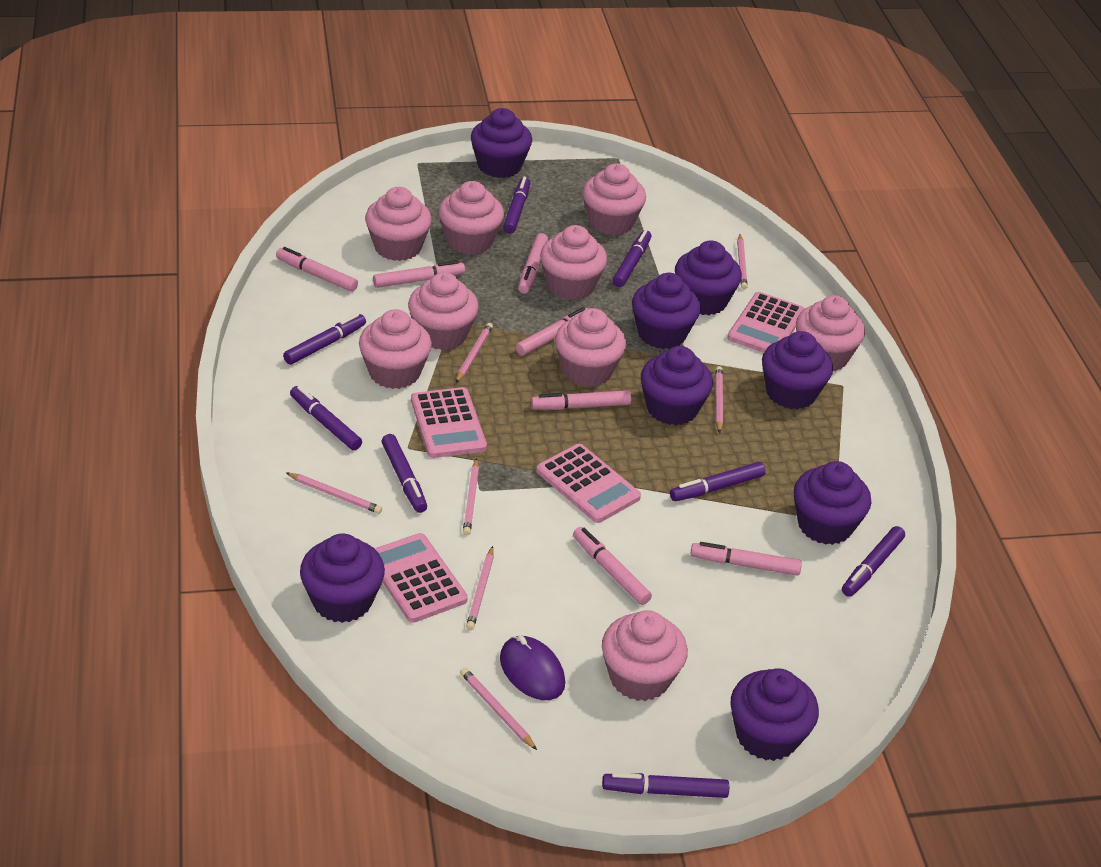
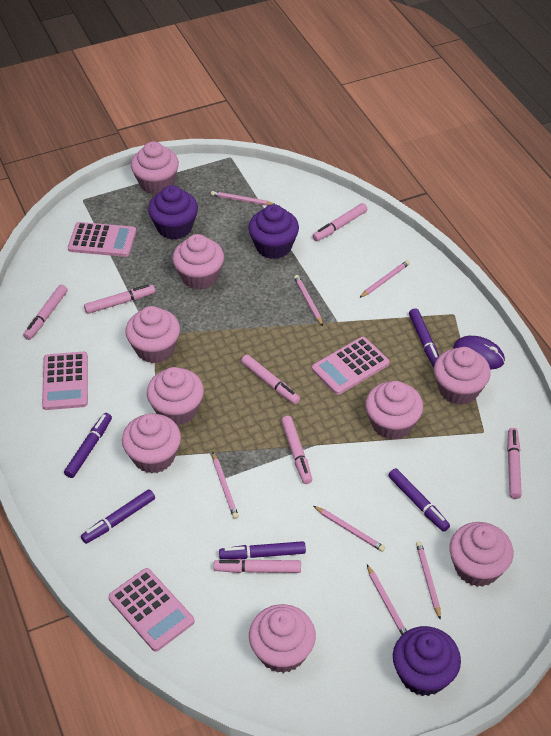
purple cupcake: 8 -> 3
purple marker: 8 -> 5

